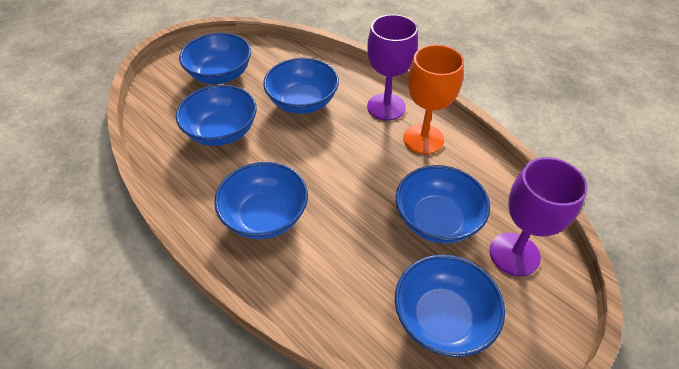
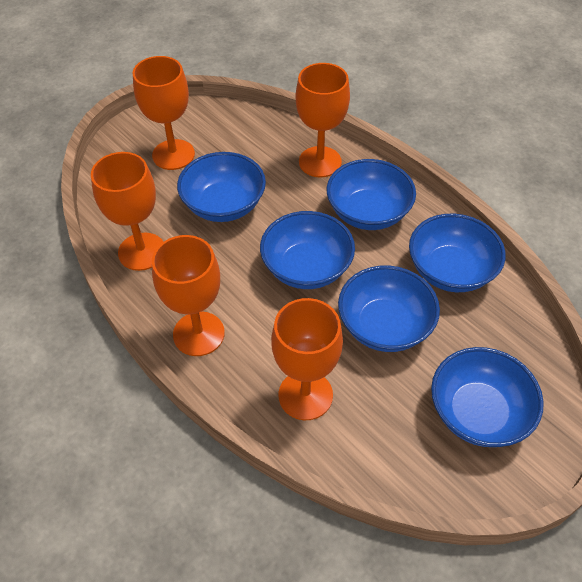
orange goblet: 1 -> 5
purple goblet: 2 -> 0

